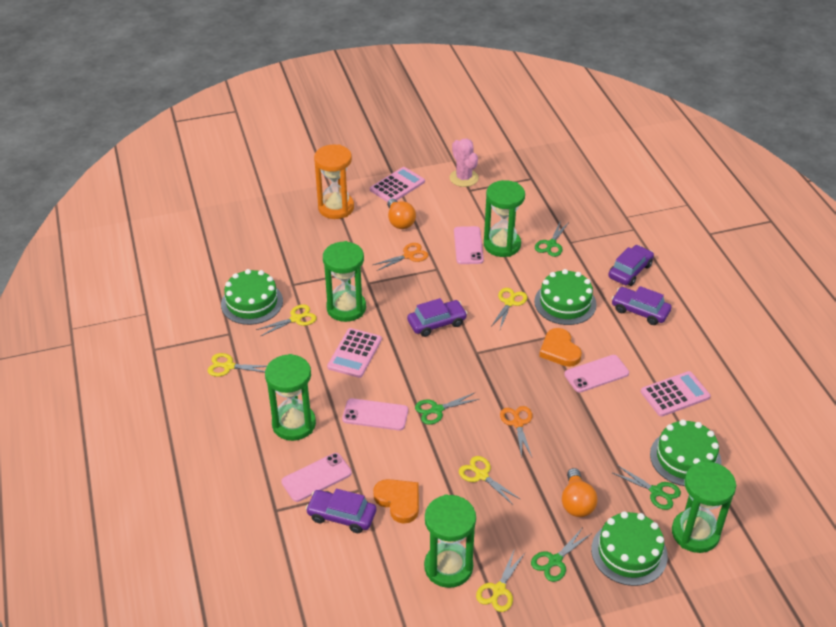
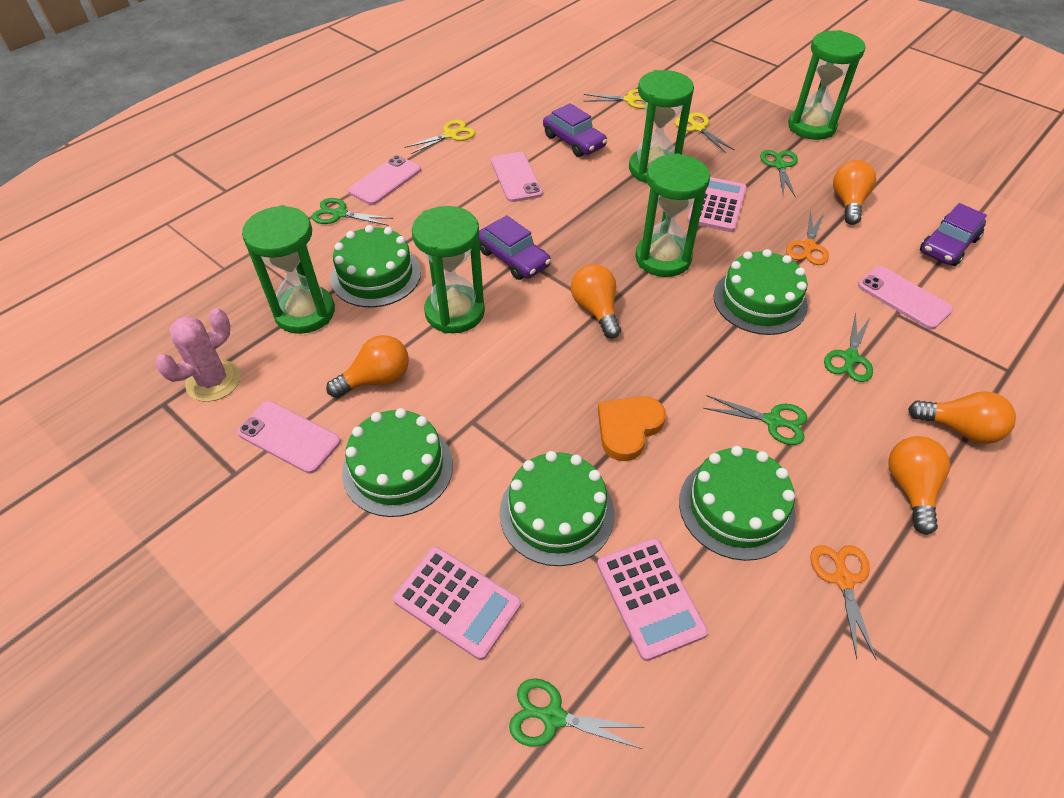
green cake: 4 -> 5
green scissors: 4 -> 5
orange heart: 2 -> 1
orange hourglass: 1 -> 0
orange light bulb: 2 -> 5
purple car: 4 -> 3
yellow scissors: 5 -> 3

